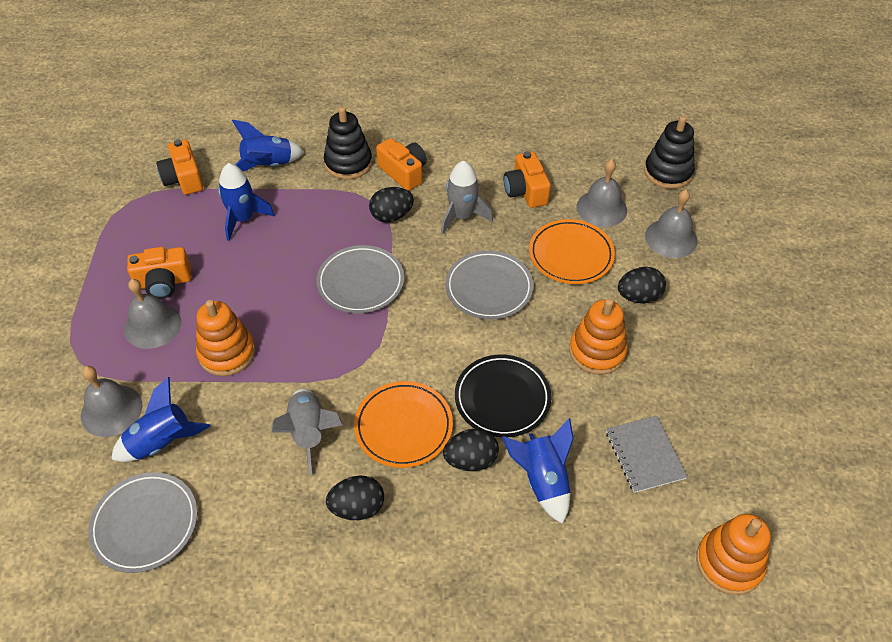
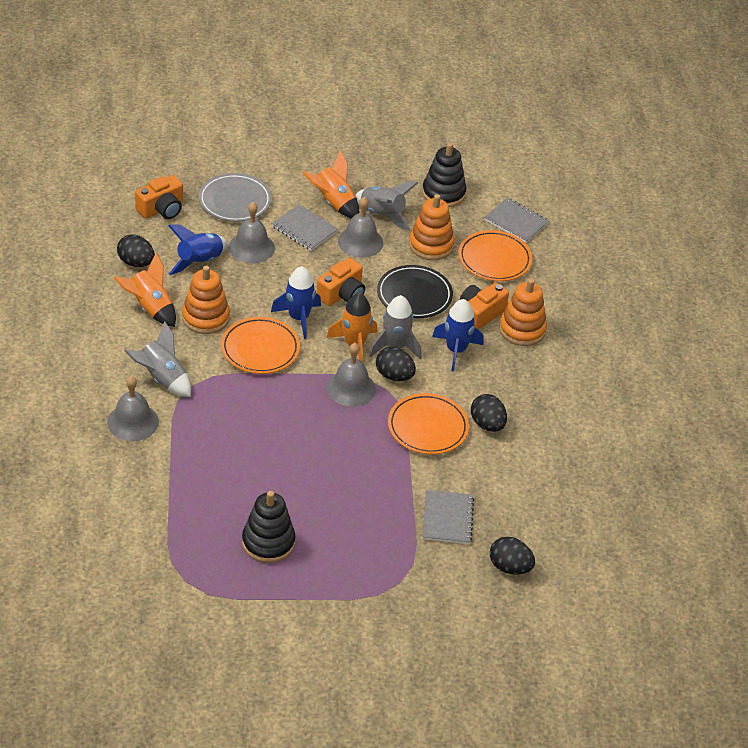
blue rocket: 4 -> 3
grey notebook: 1 -> 3
grey plate: 3 -> 1
grey rocket: 2 -> 3
orange camera: 4 -> 3
orange plate: 2 -> 3
orange rocket: 0 -> 3

